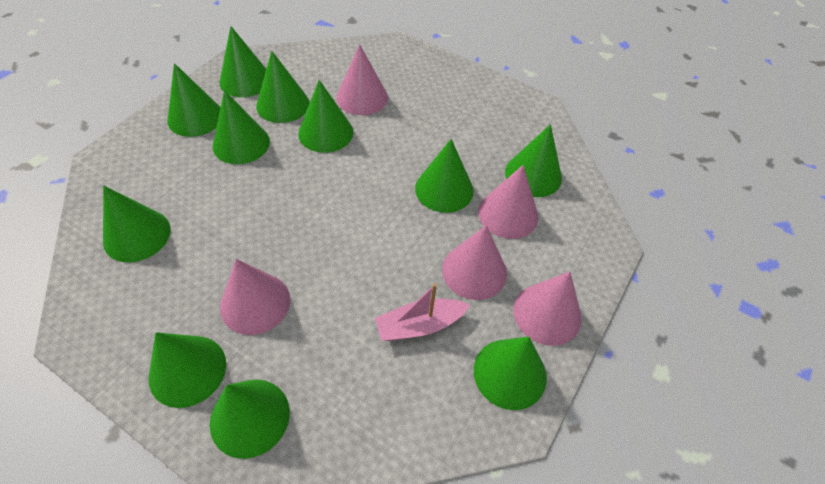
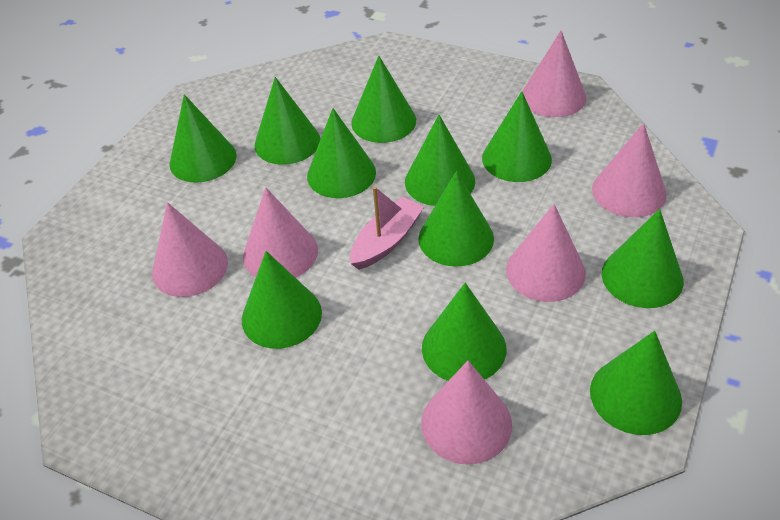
pink cone: 5 -> 6

